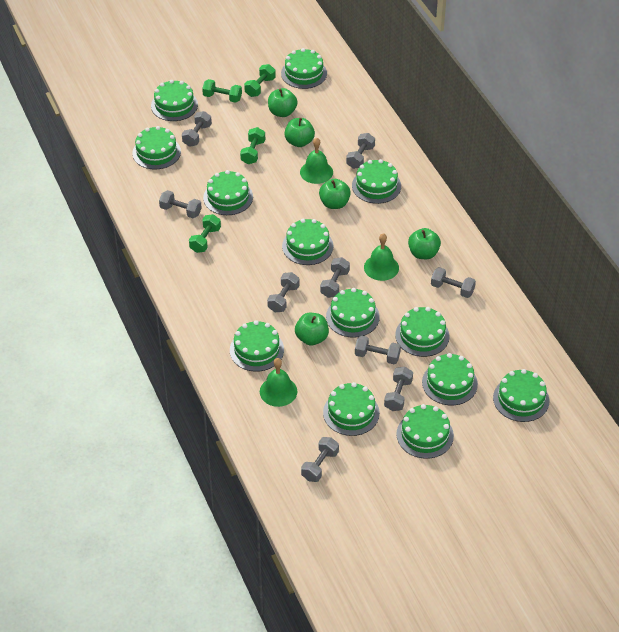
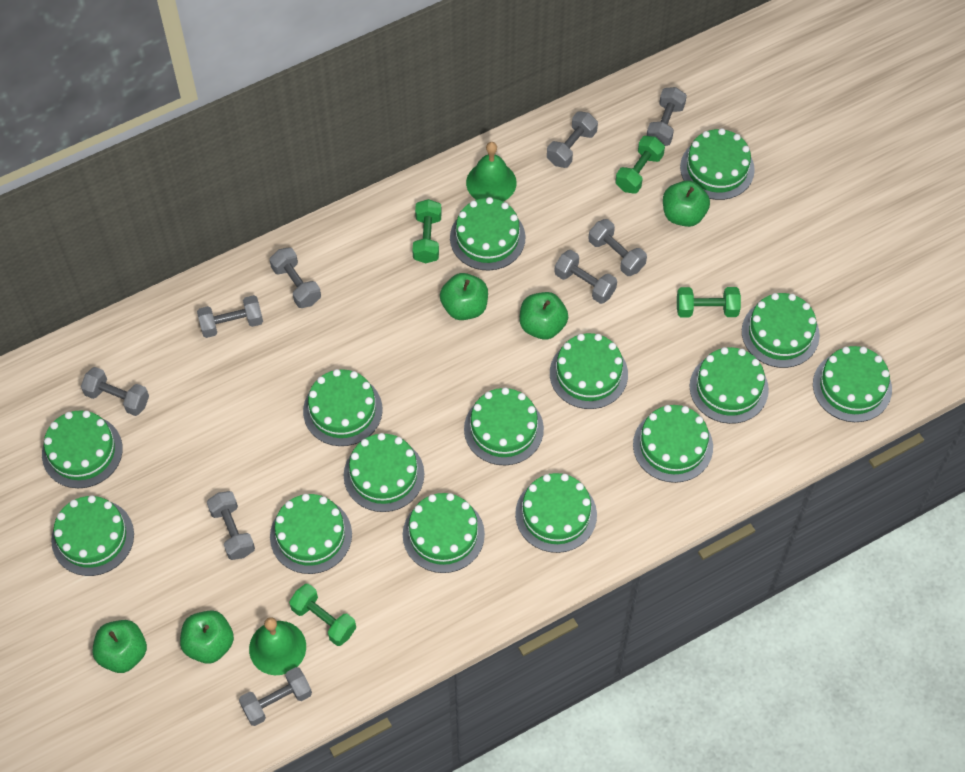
green bell: 3 -> 2
green cake: 13 -> 15

